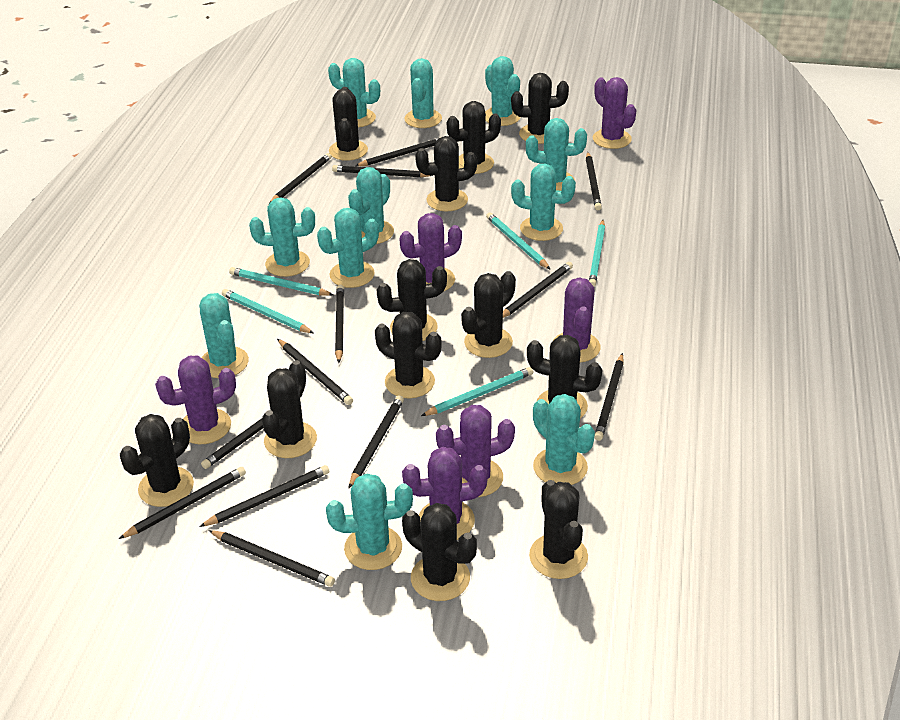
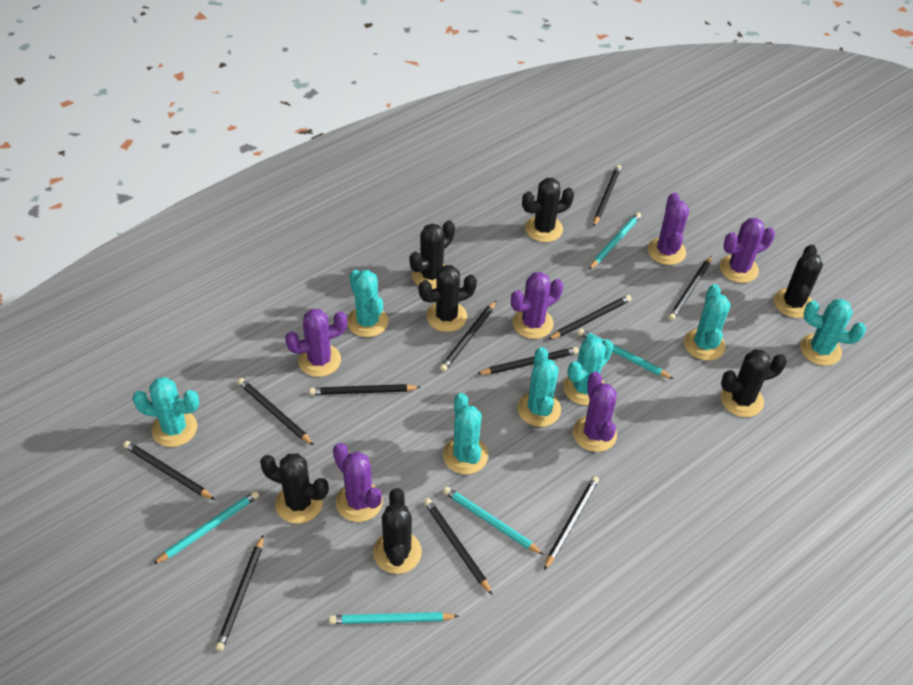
black cactus: 12 -> 7
black pencil: 13 -> 11
turquoise cactus: 11 -> 7

